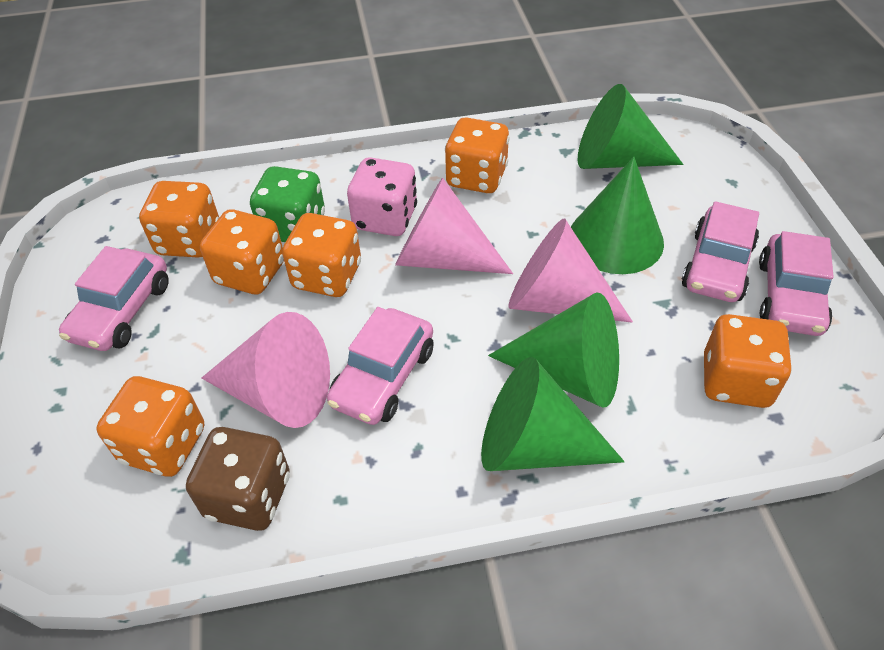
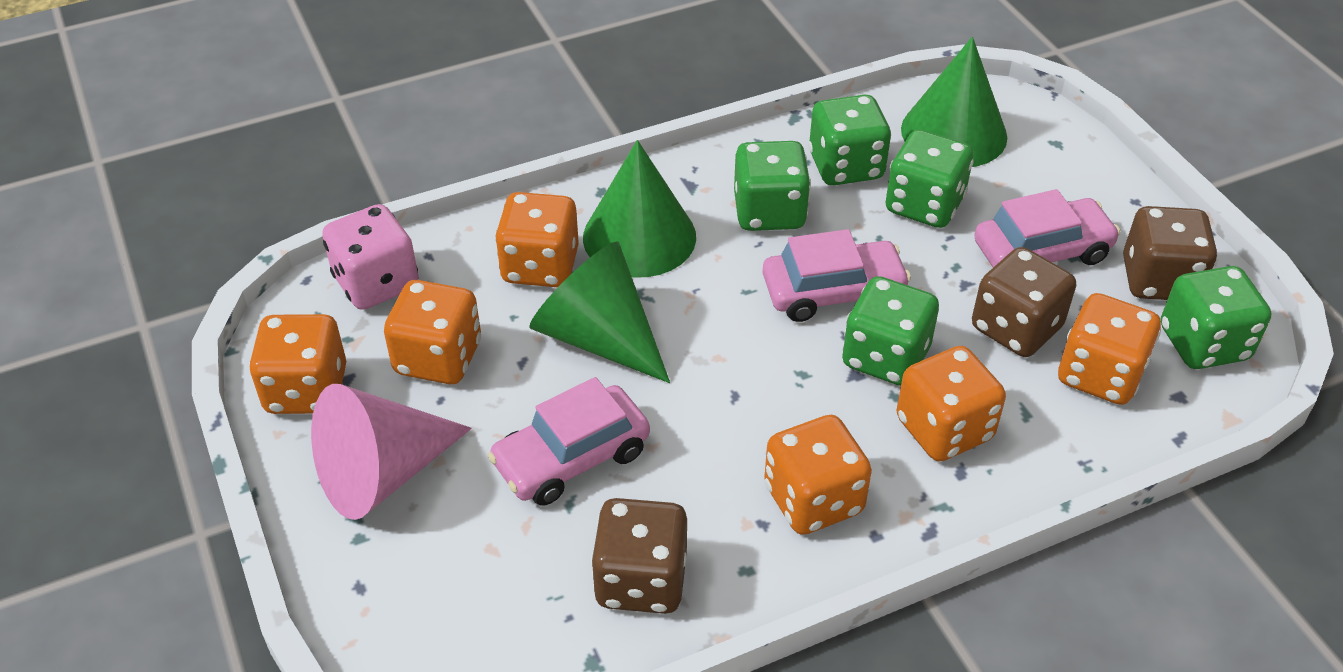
brown dice: 1 -> 3
green cone: 4 -> 3
green dice: 1 -> 5
pink car: 4 -> 3
pink cone: 3 -> 1

